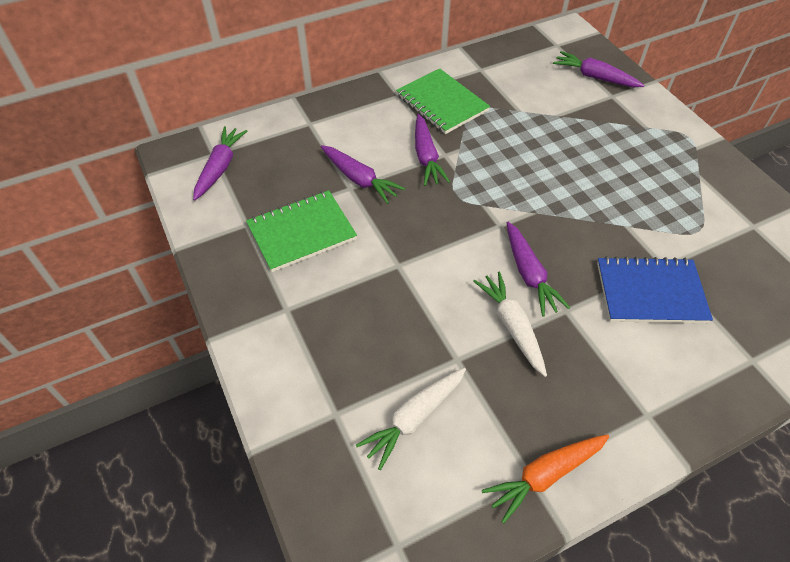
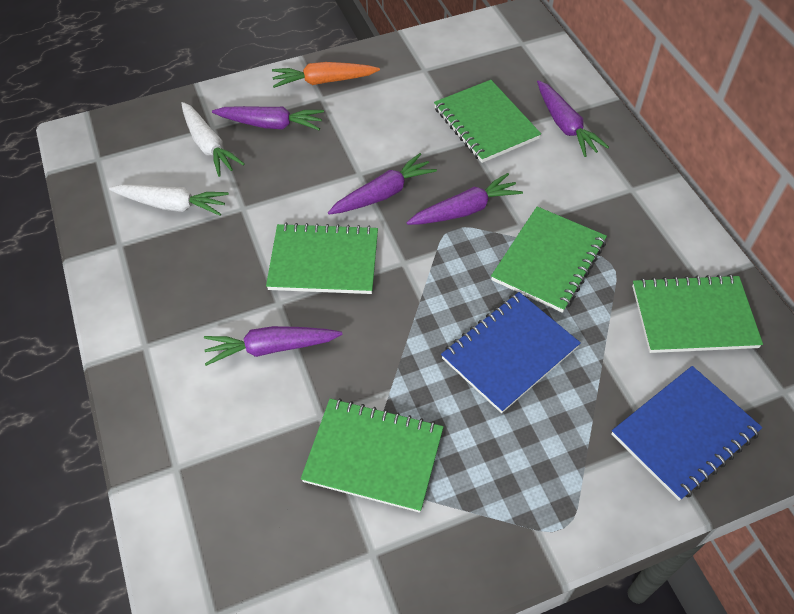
blue notebook: 1 -> 2
green notebook: 2 -> 5

